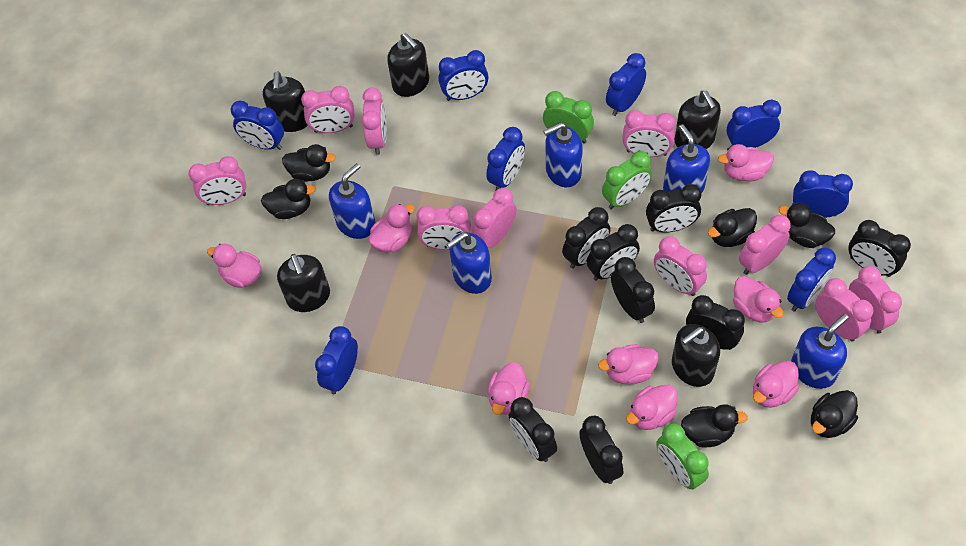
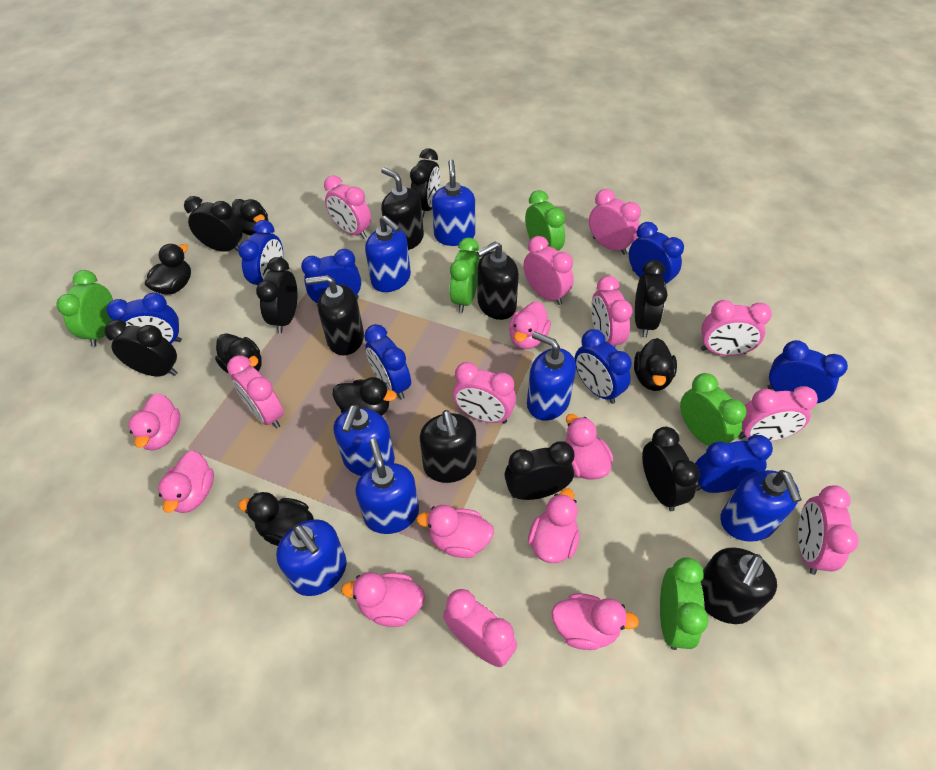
black clock: 8 -> 7
blue soap dispenser: 5 -> 7
green clock: 3 -> 5

